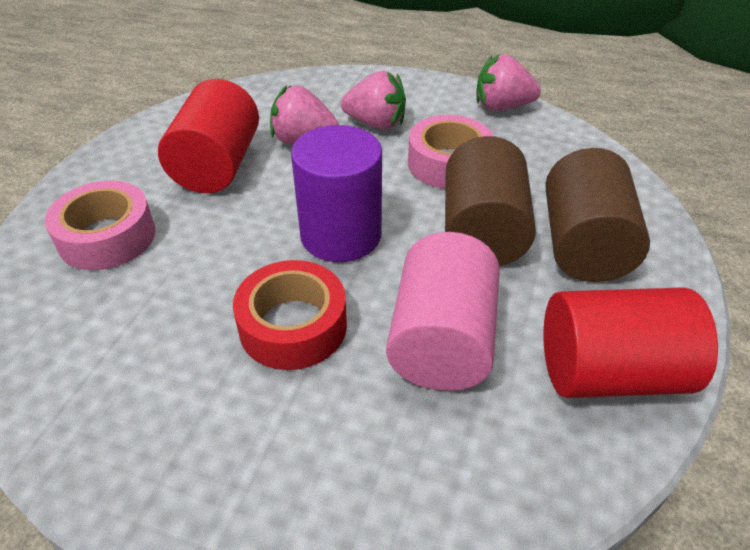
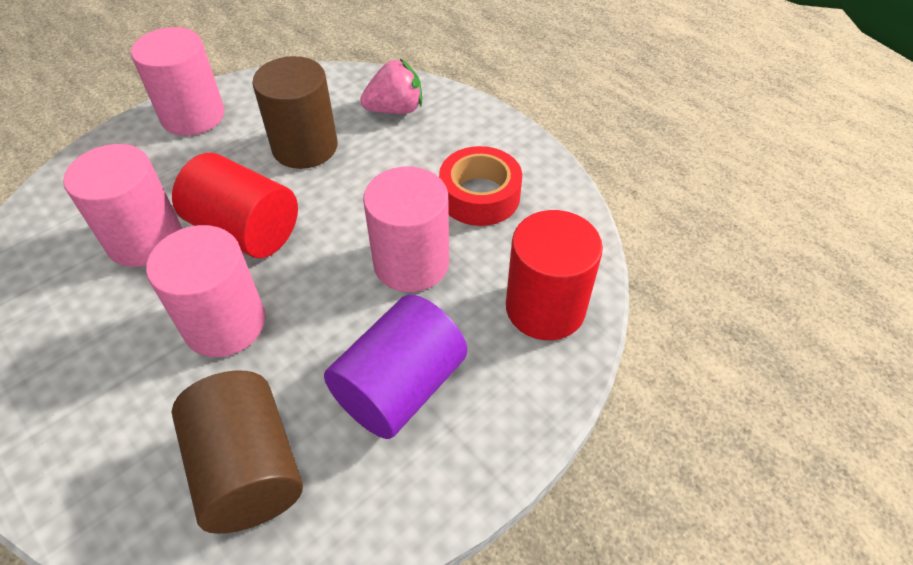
pink cylinder: 1 -> 4
pink strawberry: 3 -> 1
pink tape: 2 -> 0

